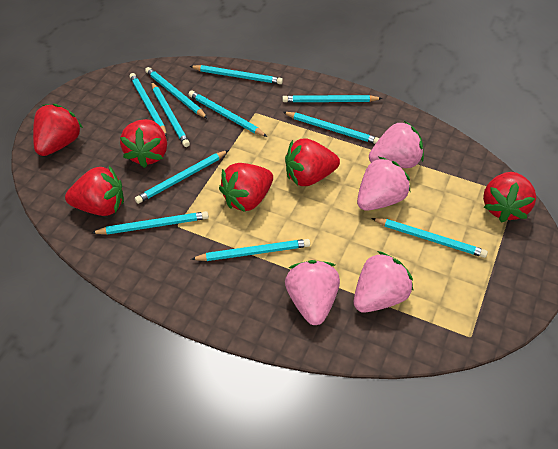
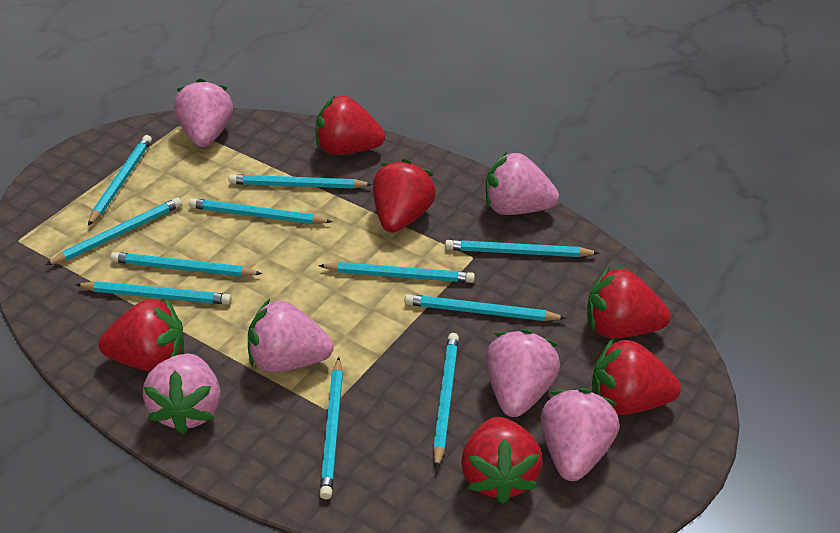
pink strawberry: 4 -> 6

